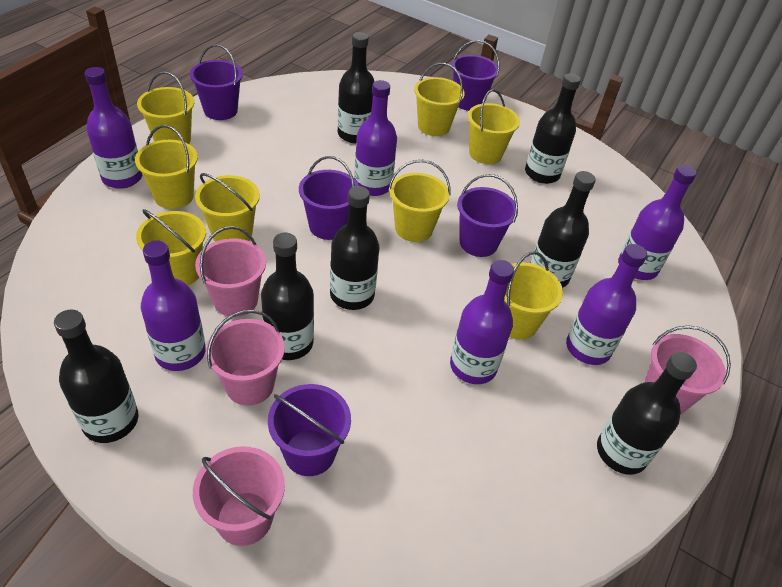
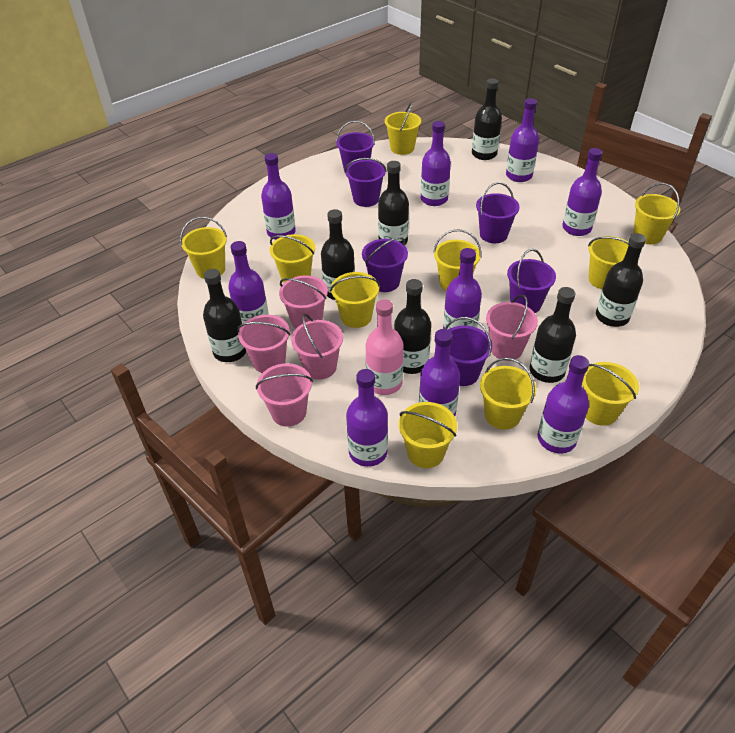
pink bottle: 0 -> 1
pink bucket: 4 -> 5
purple bottle: 6 -> 9
purple bucket: 5 -> 6
yellow bucket: 8 -> 10

